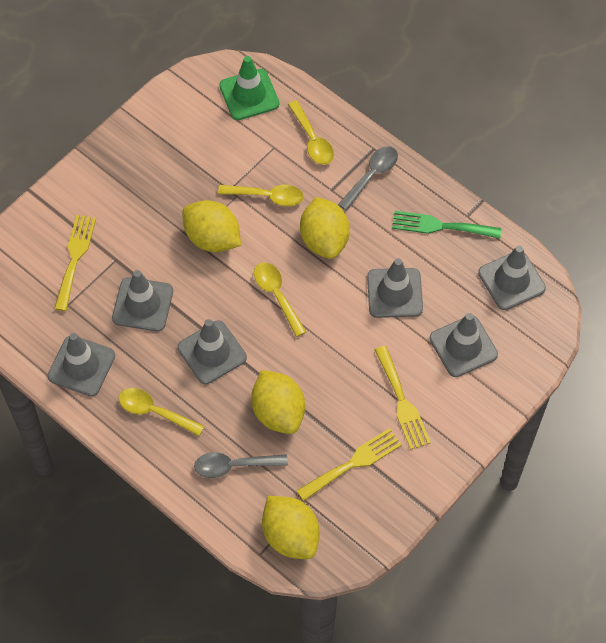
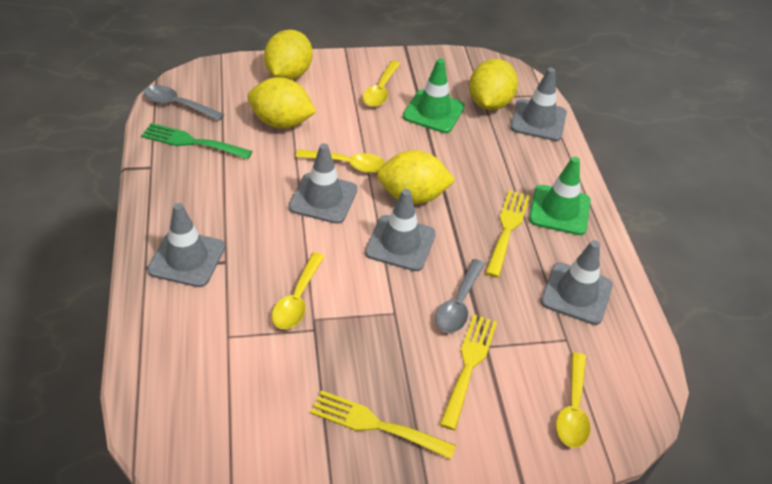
green traffic cone: 1 -> 2
grey traffic cone: 6 -> 5

